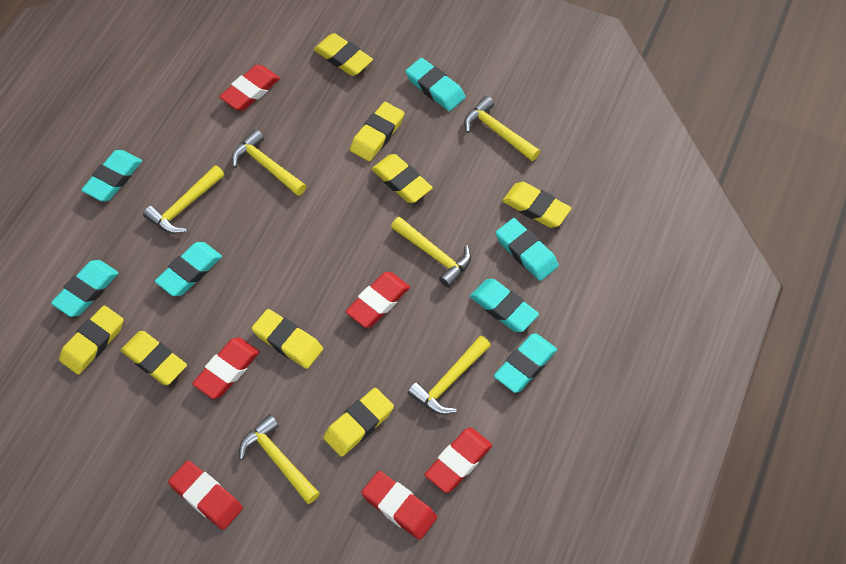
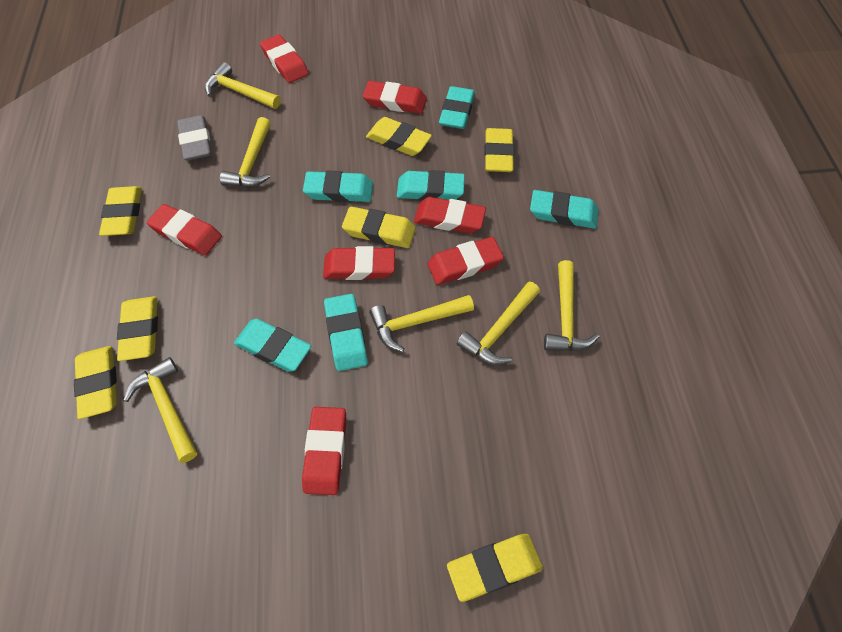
grey eraser: 0 -> 1
red eraser: 6 -> 7
turquoise eraser: 7 -> 6
yellow eraser: 8 -> 7

